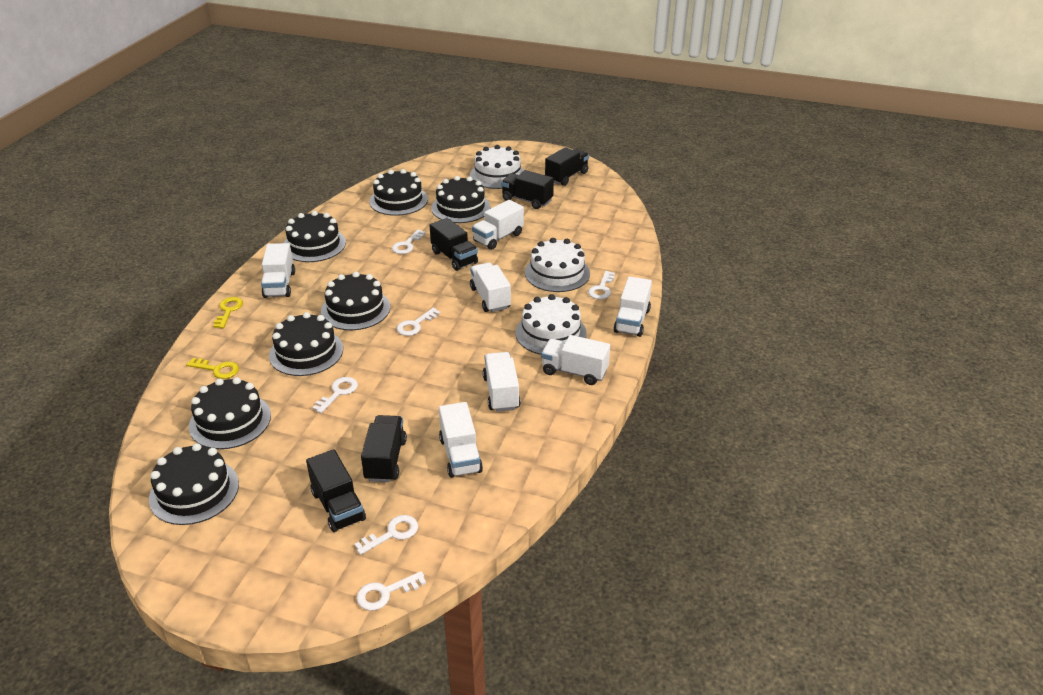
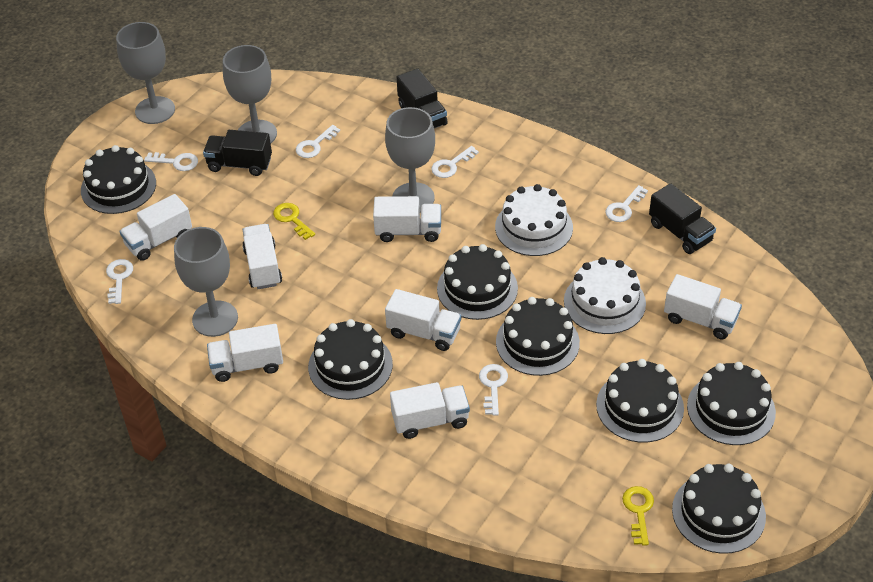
black truck: 5 -> 3
grey goblet: 0 -> 4
white cake: 3 -> 2

